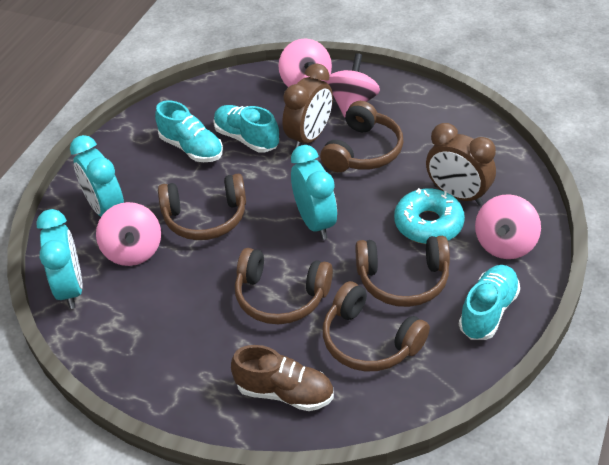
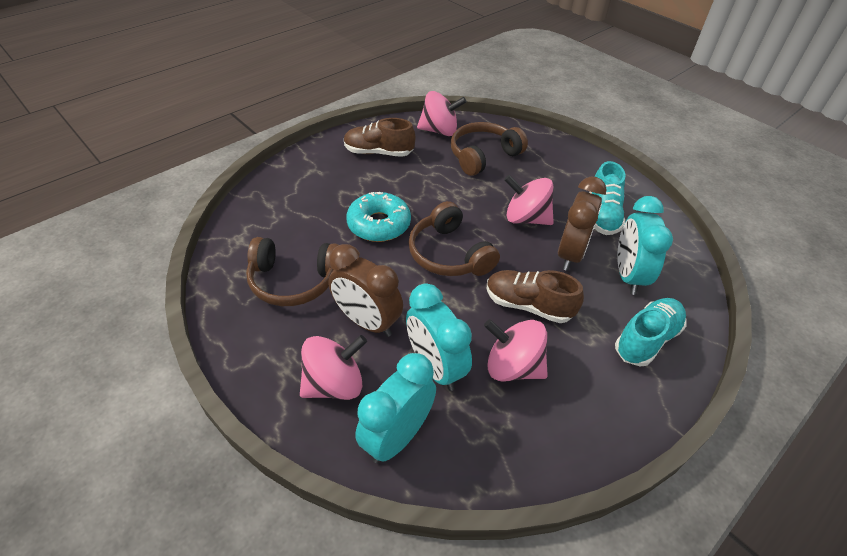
brown headphones: 5 -> 3
brown shoe: 1 -> 2
turquoise shoe: 3 -> 2

